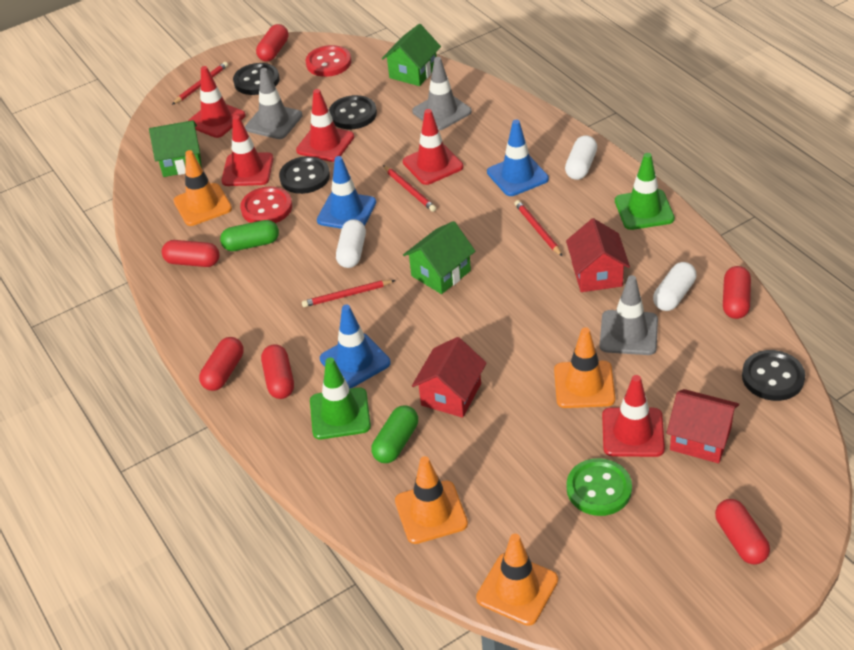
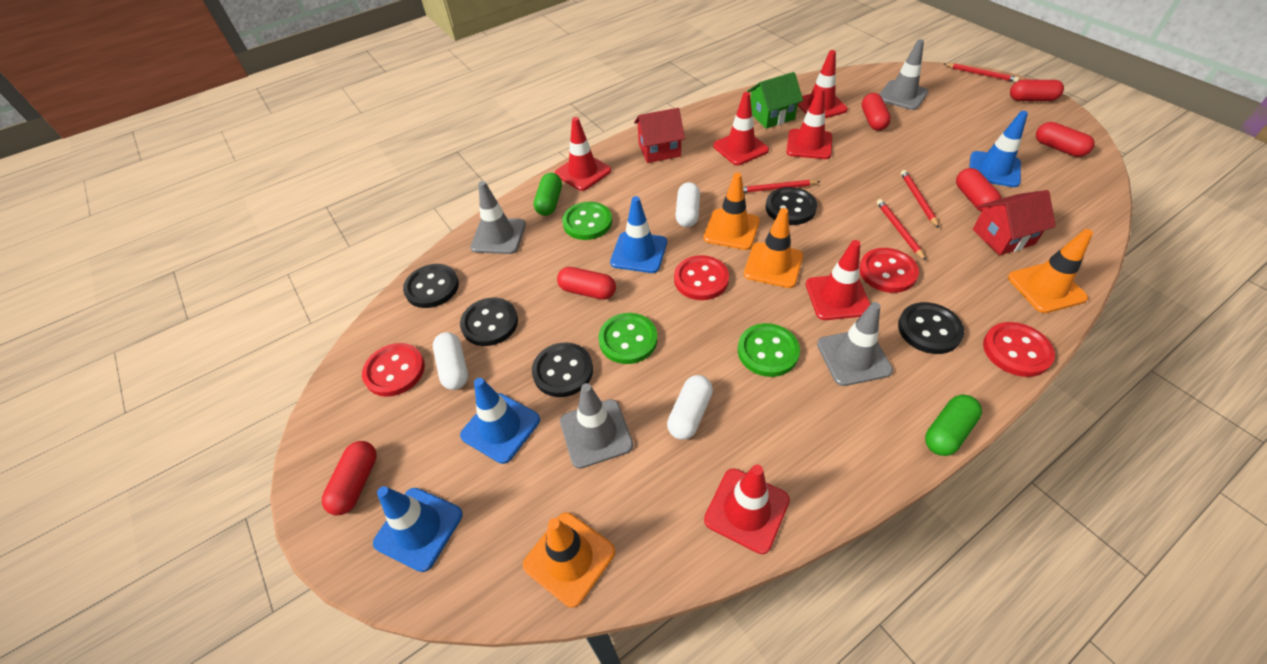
black button: 4 -> 5
blue traffic cone: 3 -> 4
green button: 1 -> 3
green house: 3 -> 1
green traffic cone: 2 -> 0
grey traffic cone: 3 -> 4
red button: 2 -> 4
red house: 3 -> 2
red traffic cone: 5 -> 6

